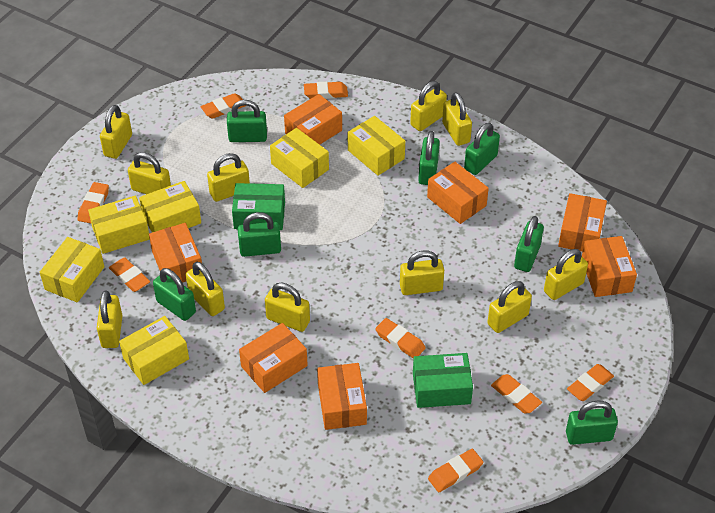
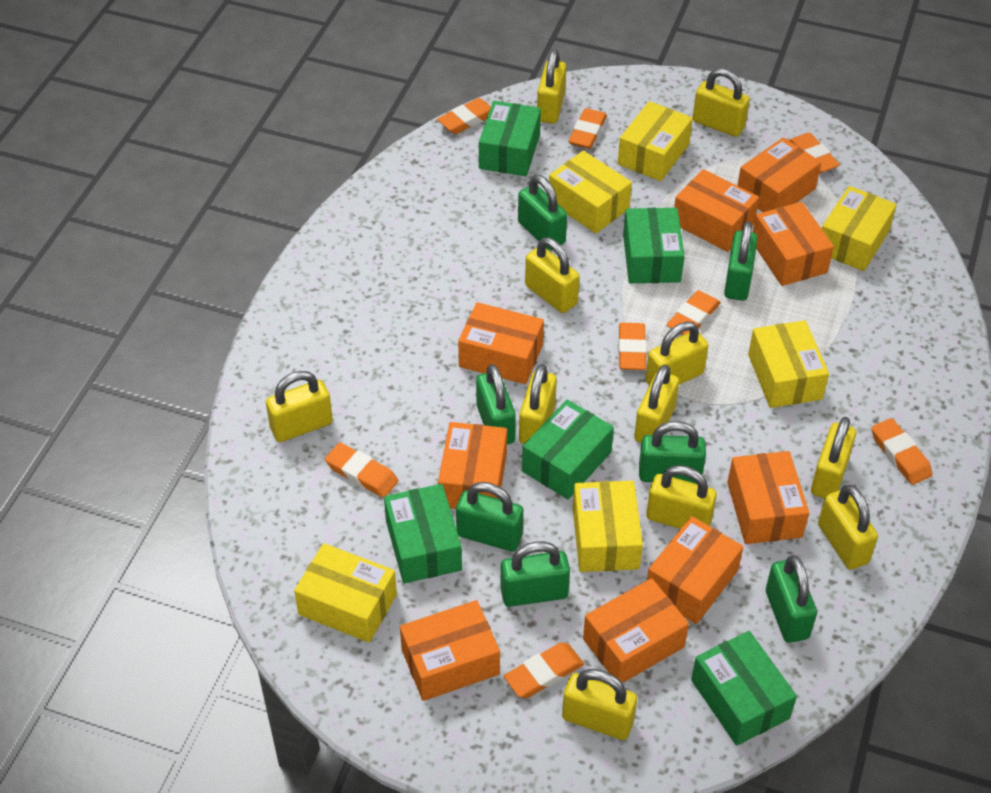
green box: 2 -> 5
orange box: 7 -> 9

